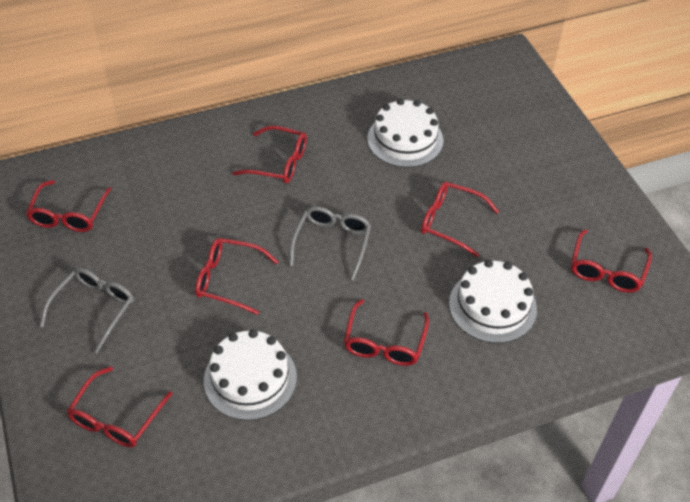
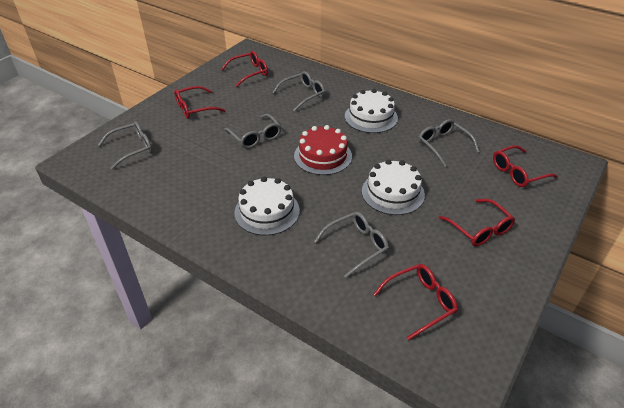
grey glasses: 2 -> 5
red cake: 0 -> 1
red glasses: 7 -> 5

